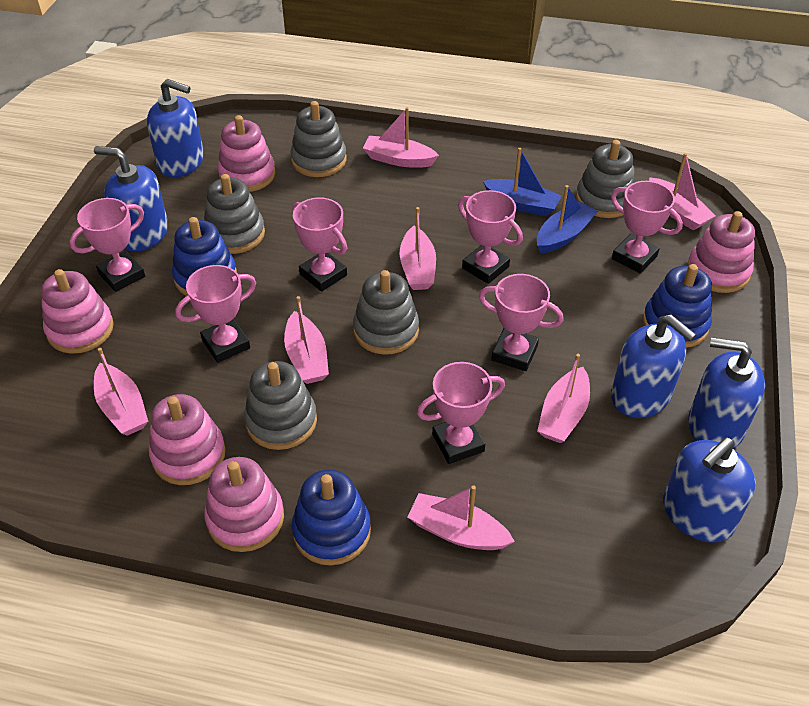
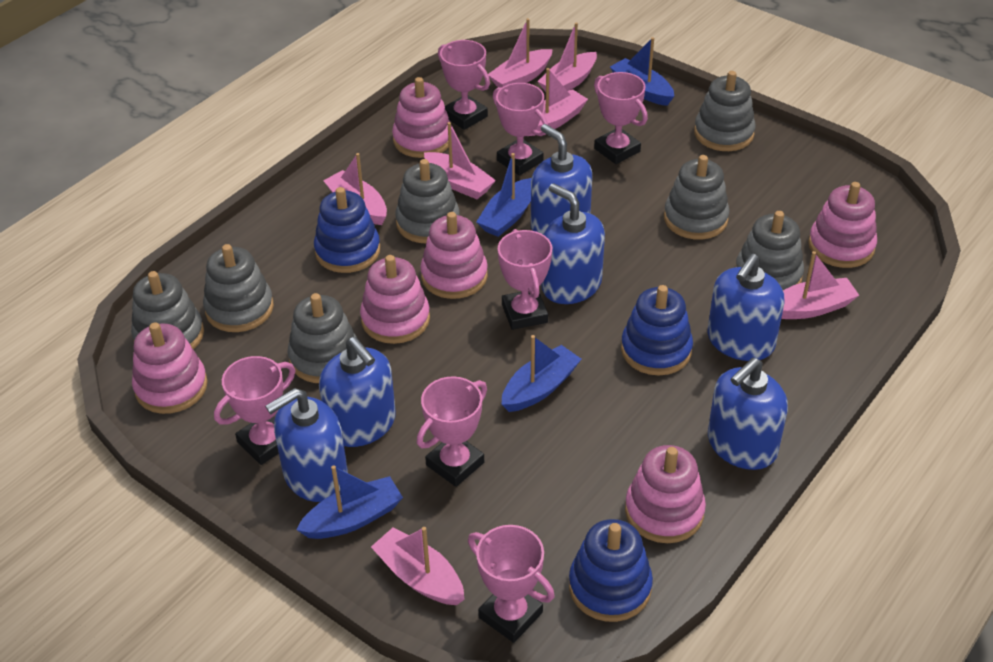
blue boat: 2 -> 4
blue soap dispenser: 5 -> 6
grey stacking toy: 5 -> 7
pink stacking toy: 5 -> 6

